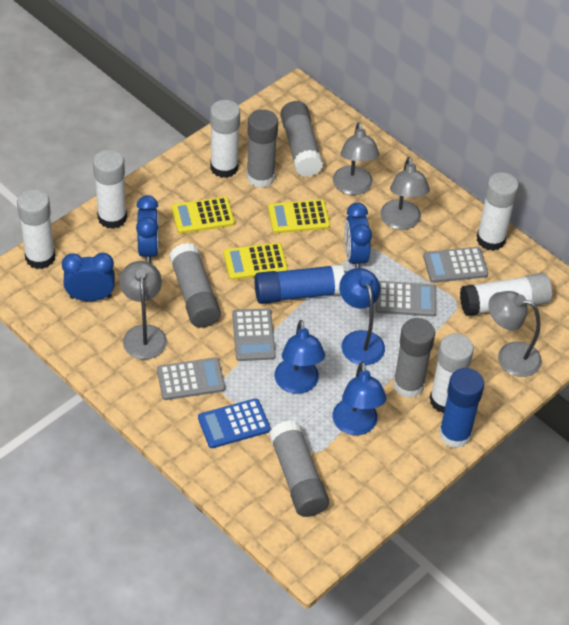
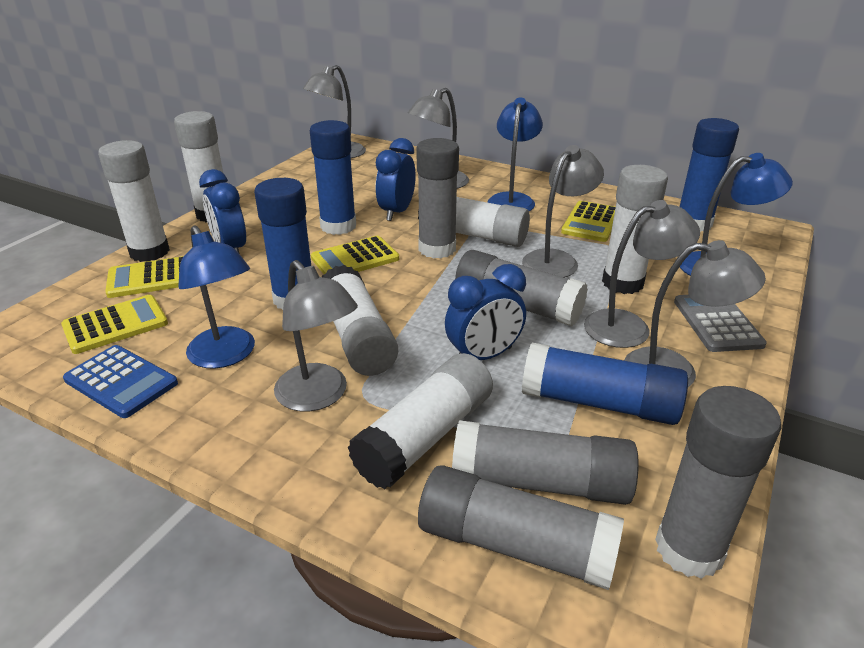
blue glue stick: 2 -> 4
grey calculator: 4 -> 1
grey lamp: 4 -> 6
yellow calculator: 3 -> 4

